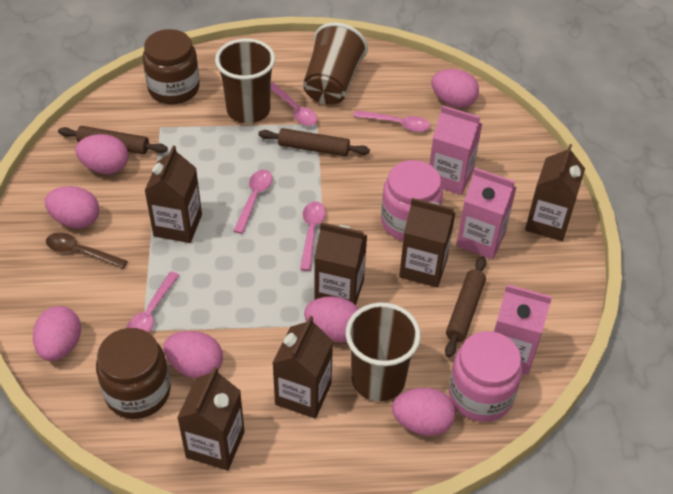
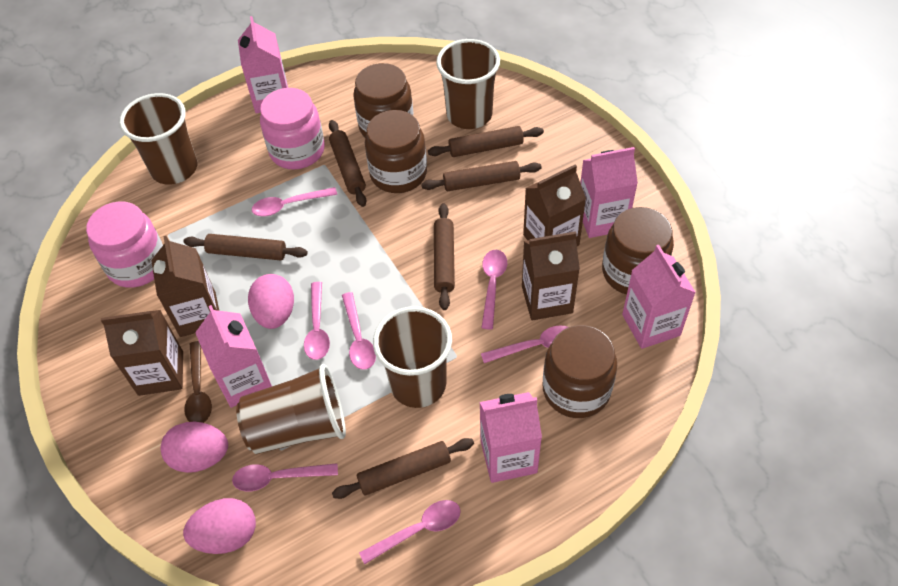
brown carton: 6 -> 4
brown cup: 3 -> 4
brown jar: 2 -> 4
brown rolling pin: 3 -> 6
pink carton: 3 -> 5
pink egg: 7 -> 3
pink spoon: 5 -> 7

